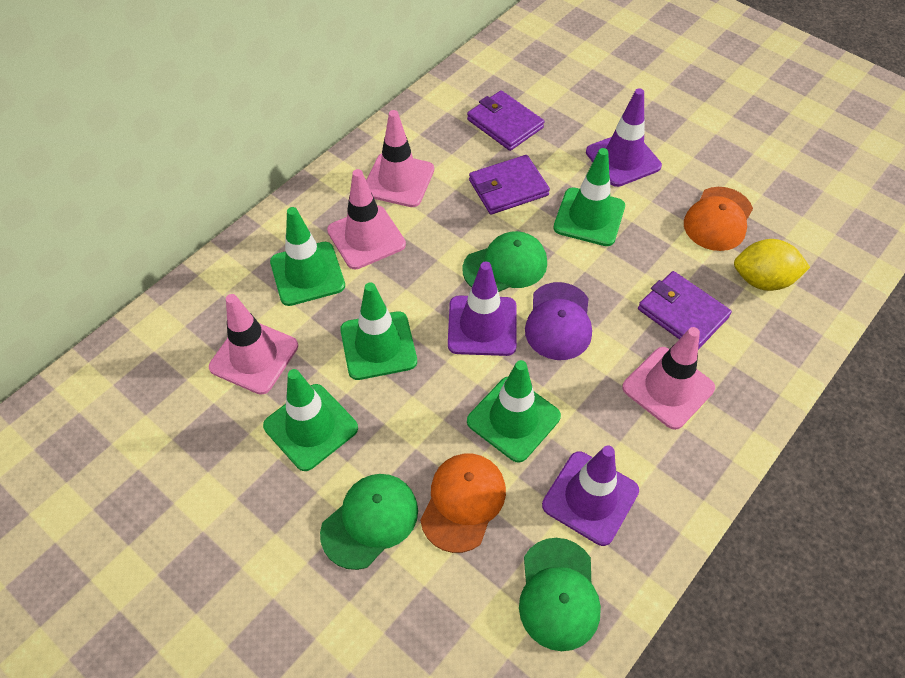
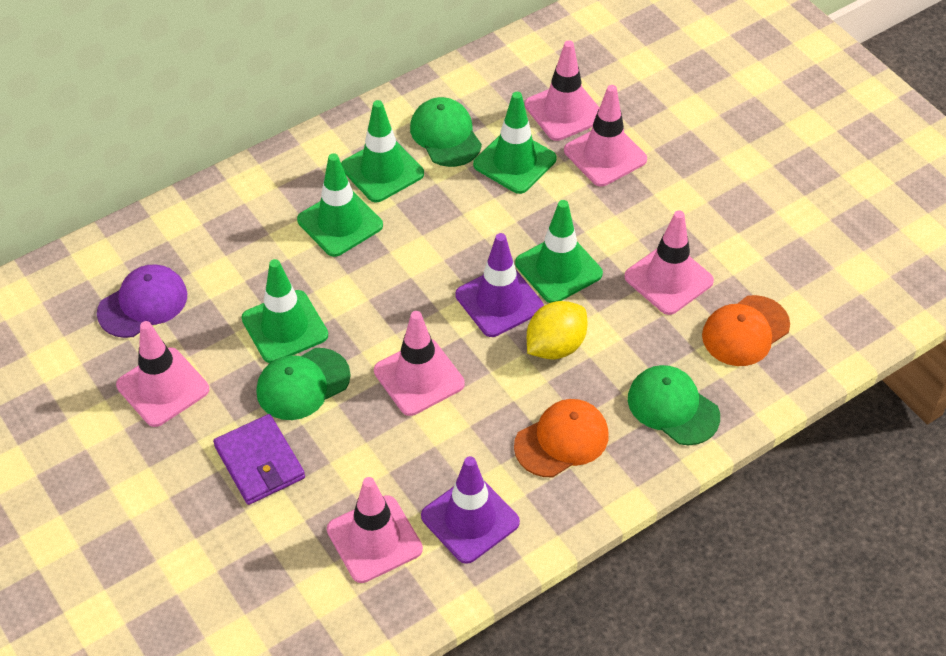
pink traffic cone: 4 -> 6
purple traffic cone: 3 -> 2
purple wallet: 3 -> 1

